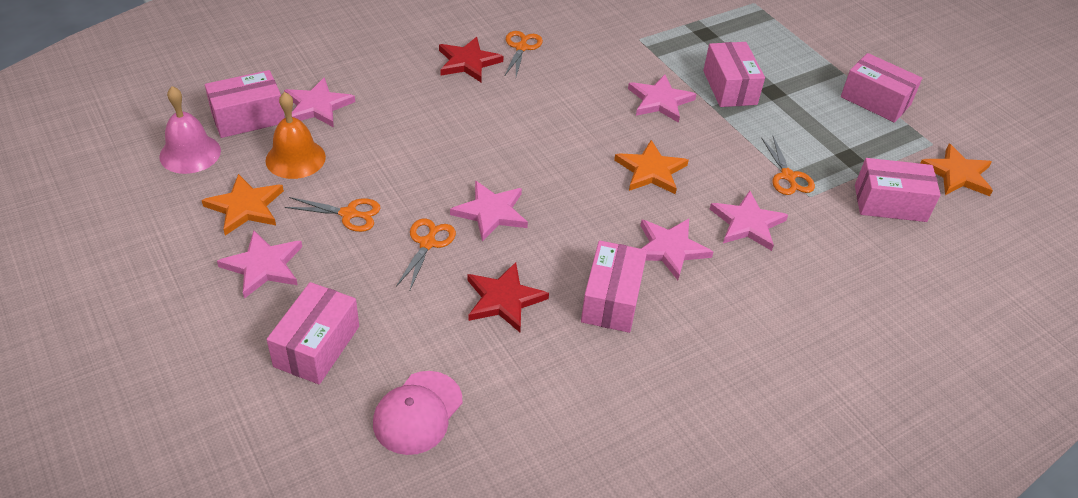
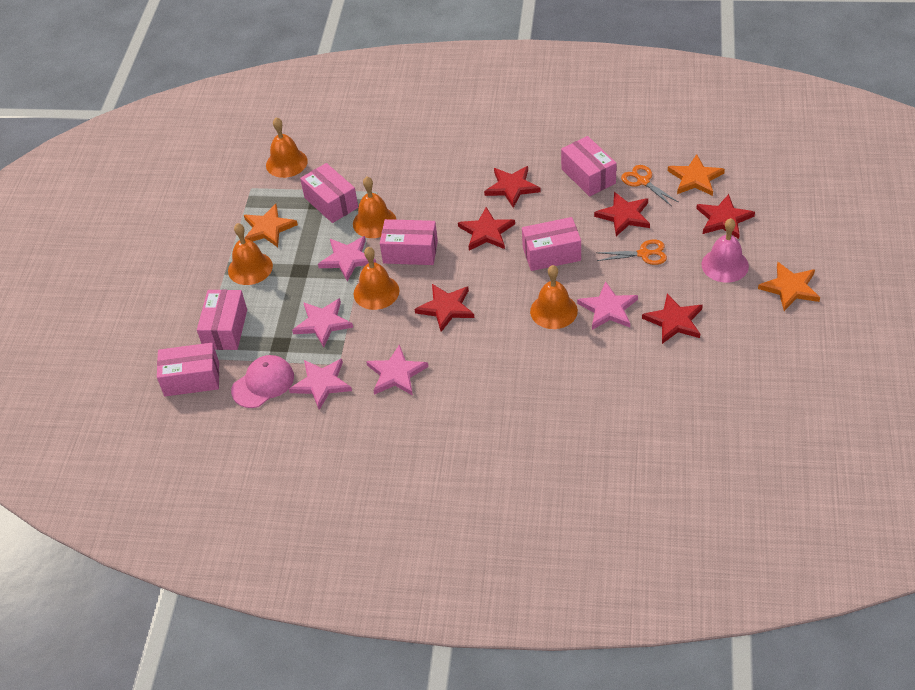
orange bell: 1 -> 5
orange scissors: 4 -> 2
pink star: 6 -> 5
red star: 2 -> 6

